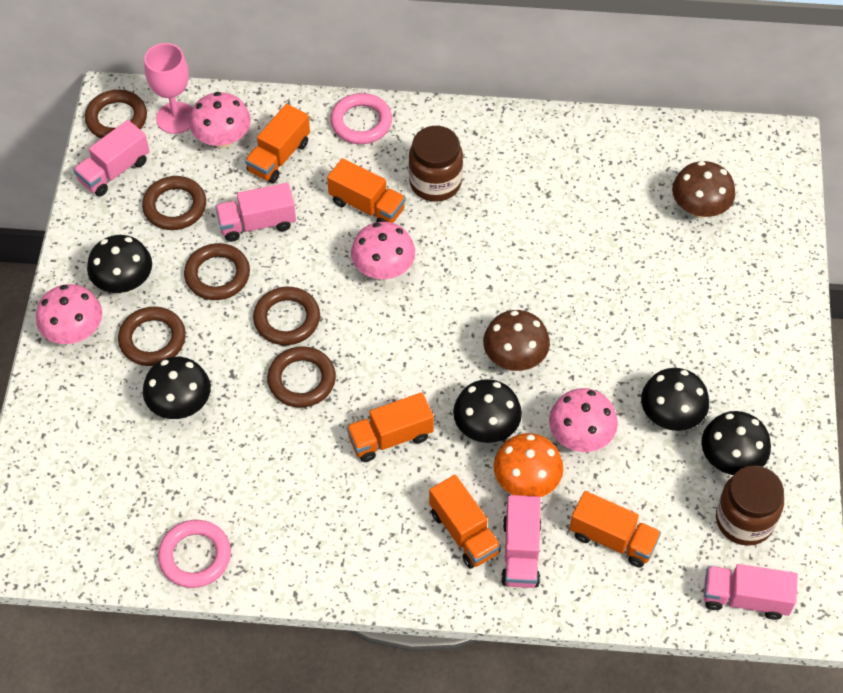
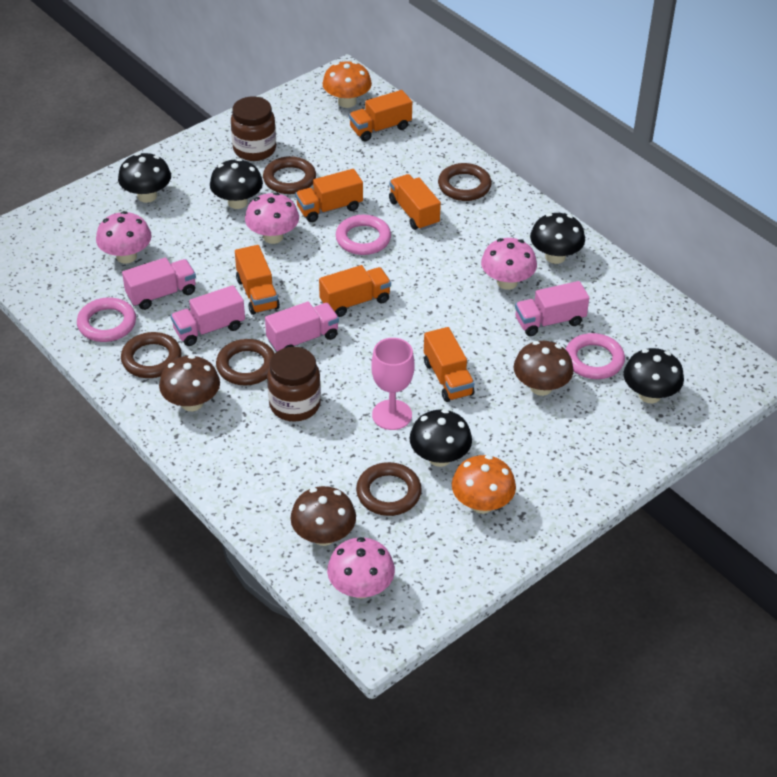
brown mushroom: 2 -> 3
brown ring: 6 -> 5
orange mushroom: 1 -> 2
orange truck: 5 -> 6
pink ring: 2 -> 3

